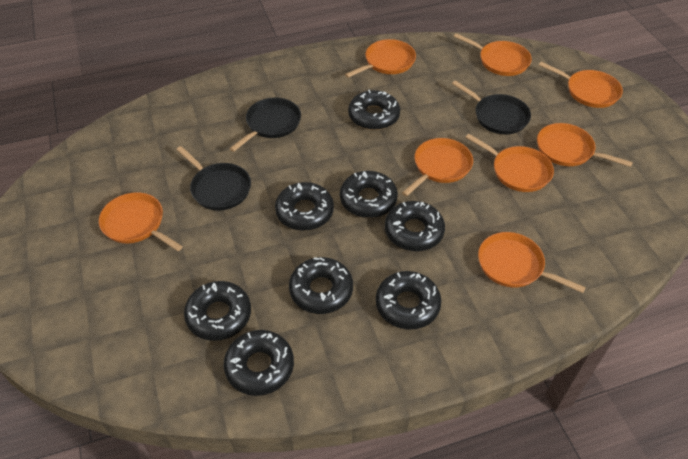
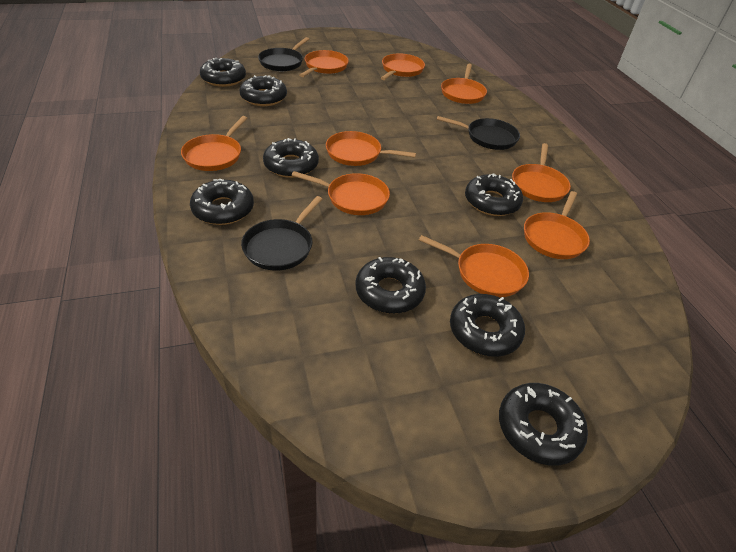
orange pan: 8 -> 9

